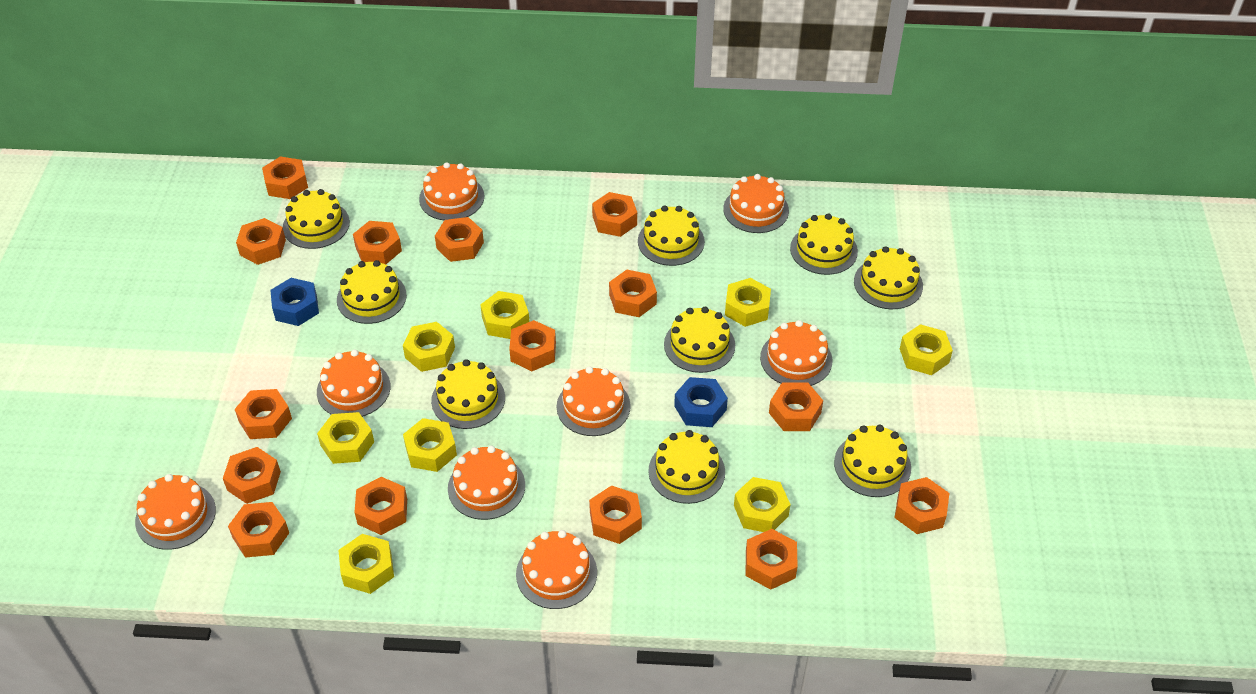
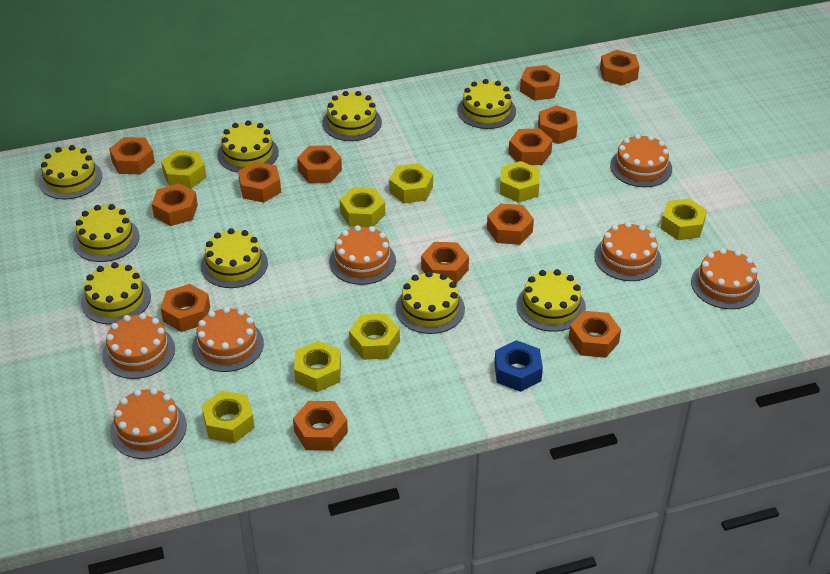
blue nut: 2 -> 1
orange cake: 8 -> 7
orange nut: 15 -> 13

